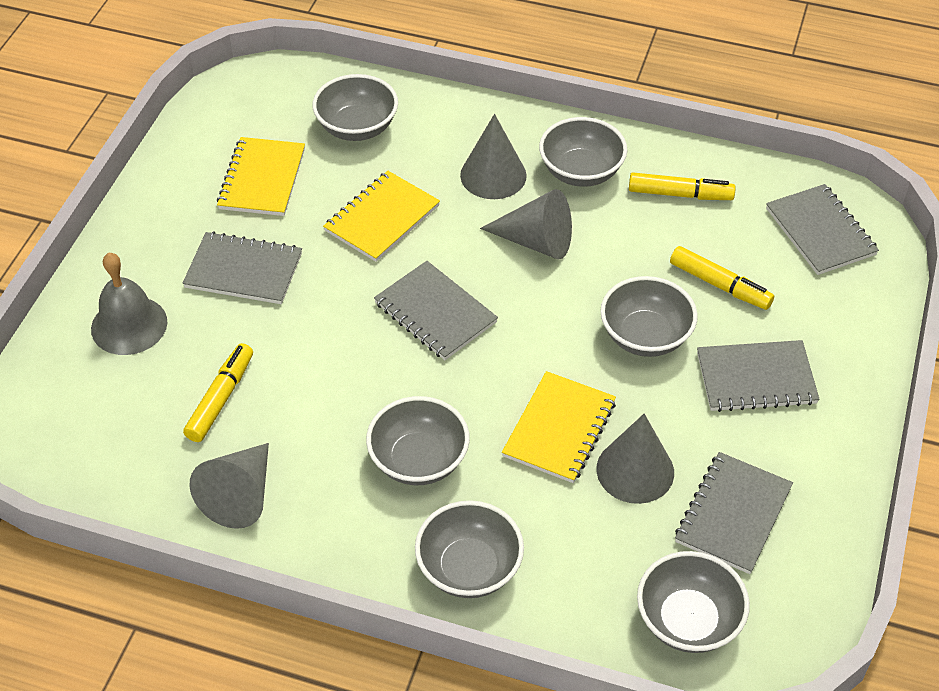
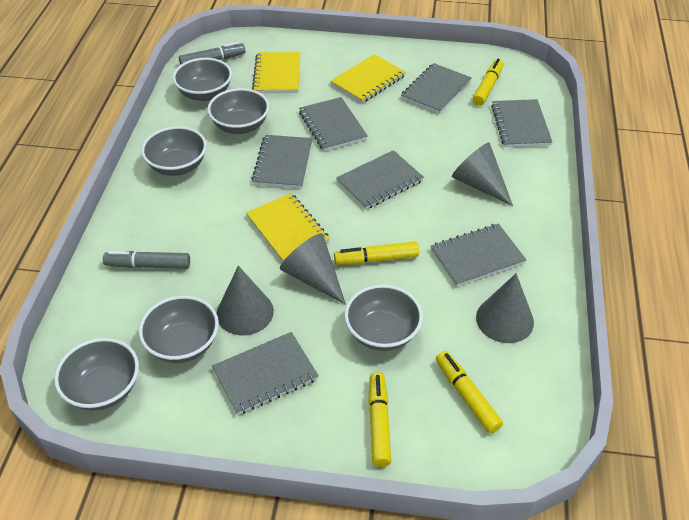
grey bell: 1 -> 0
grey marker: 0 -> 2
grey notebook: 5 -> 7
yellow marker: 3 -> 4

